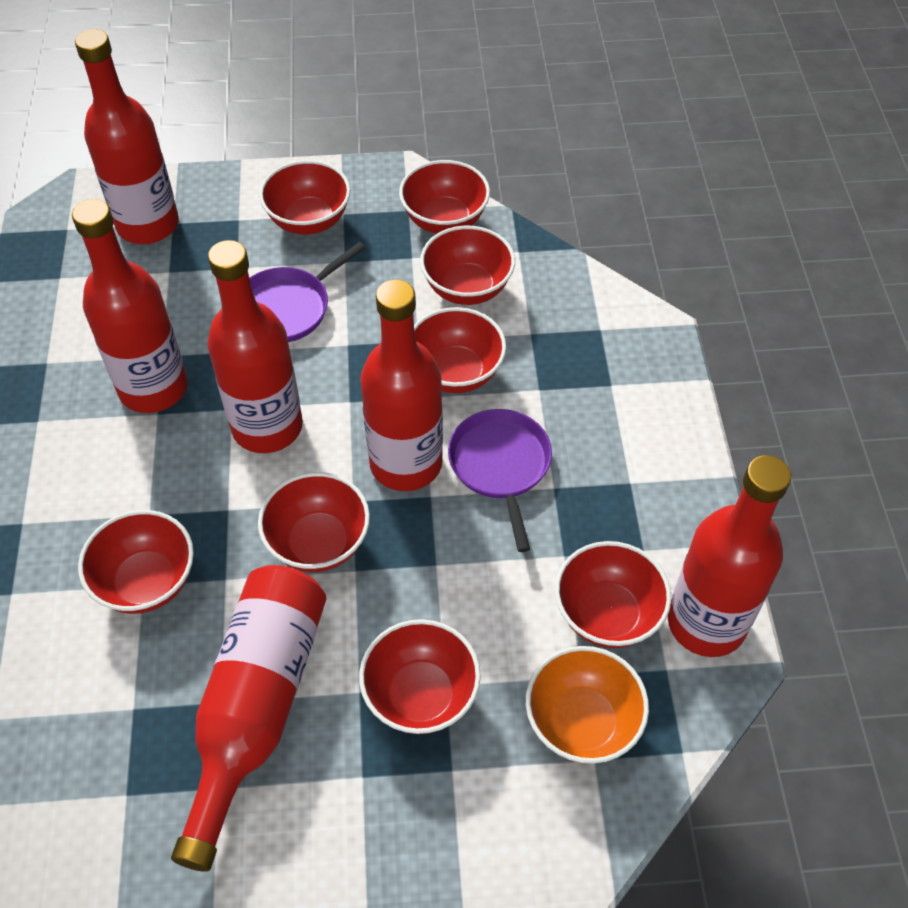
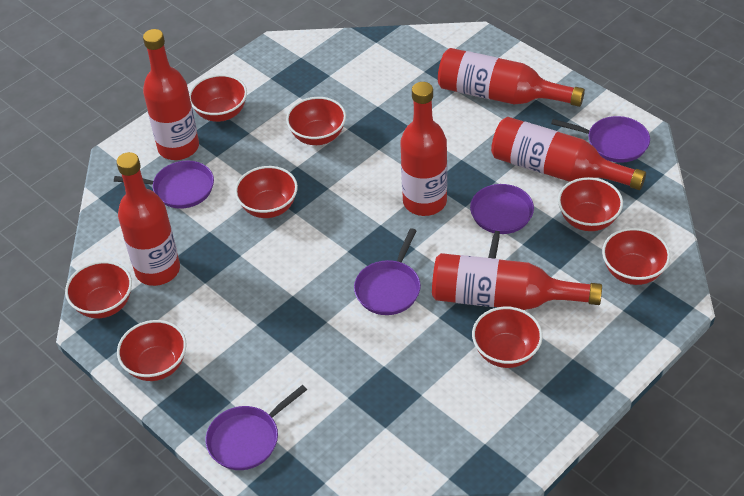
orange bowl: 1 -> 0
purple pan: 2 -> 5

